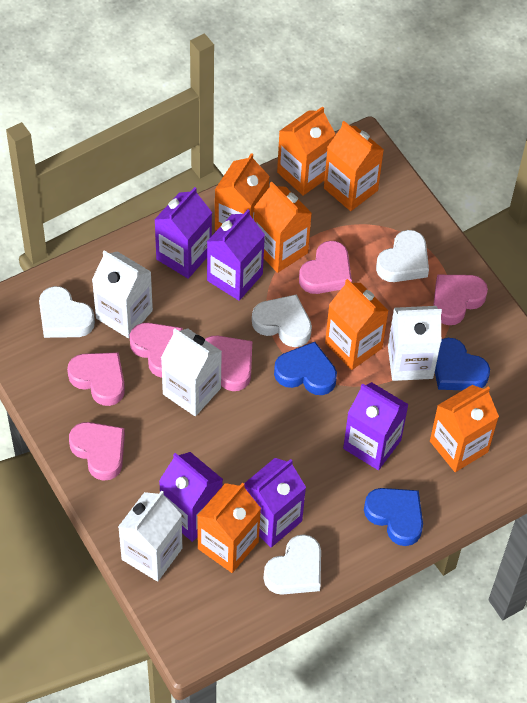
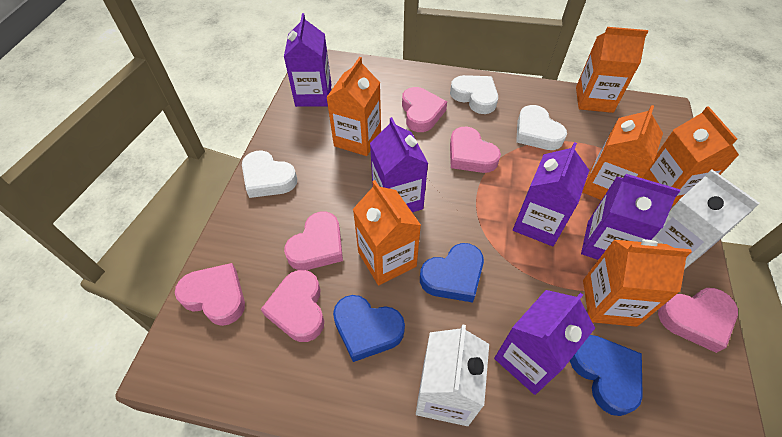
orange carton: 7 -> 6
white carton: 4 -> 2
white heart: 4 -> 3

